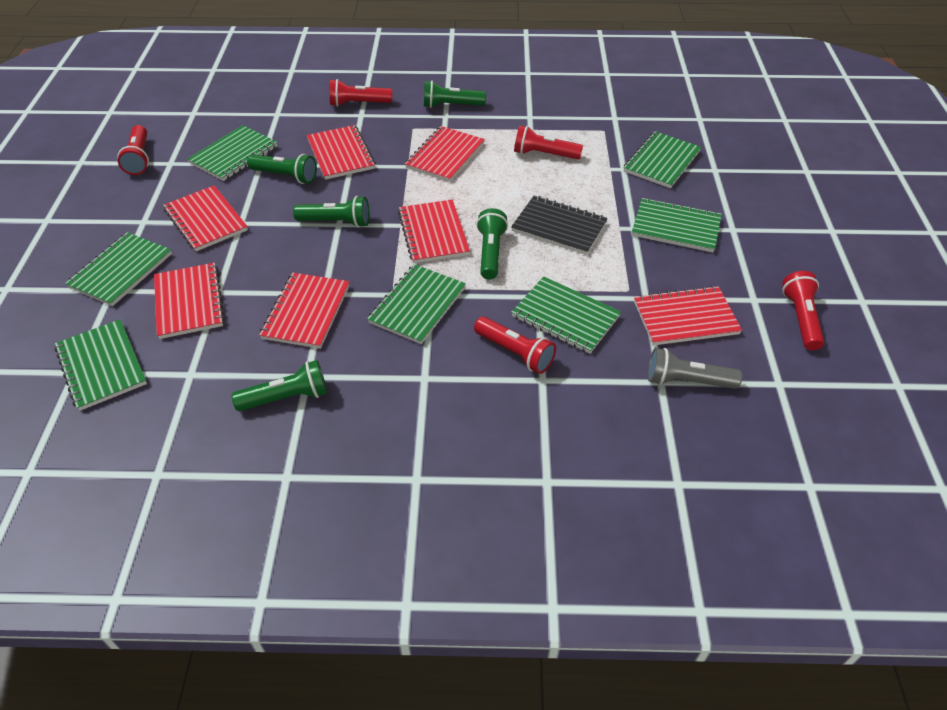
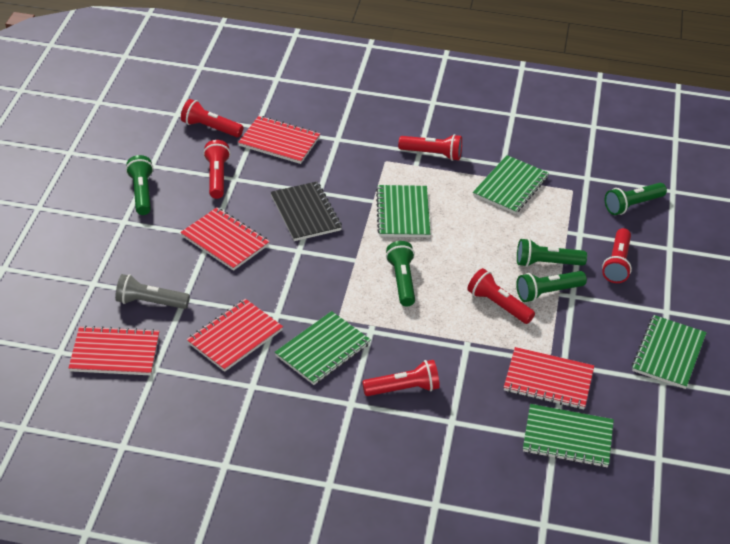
green notebook: 7 -> 5
red flashlight: 5 -> 6
red notebook: 7 -> 5

